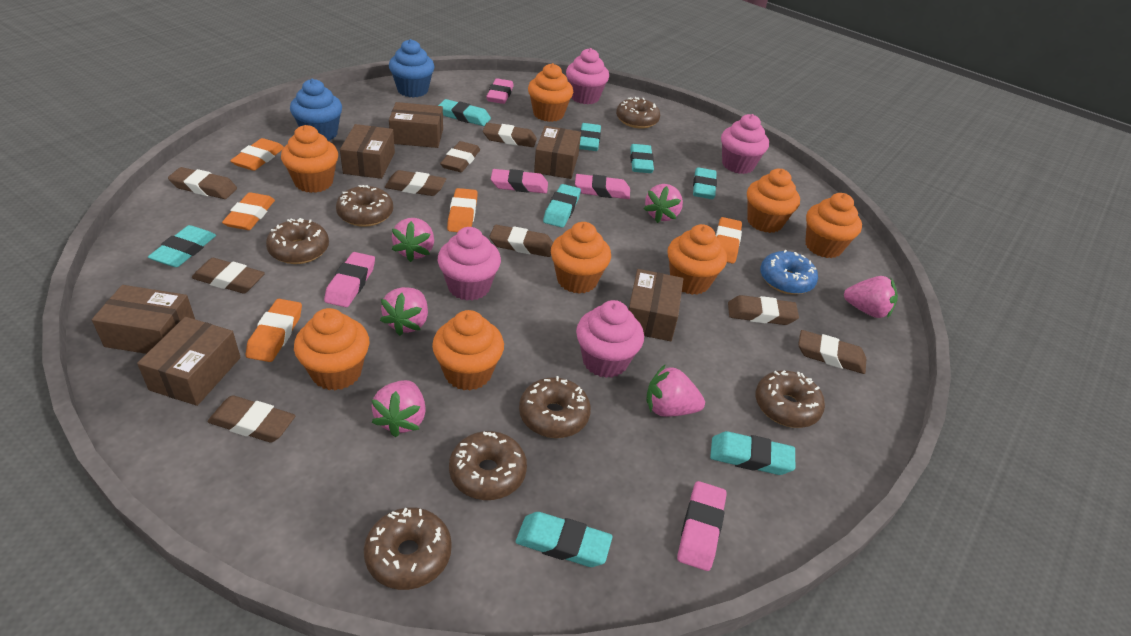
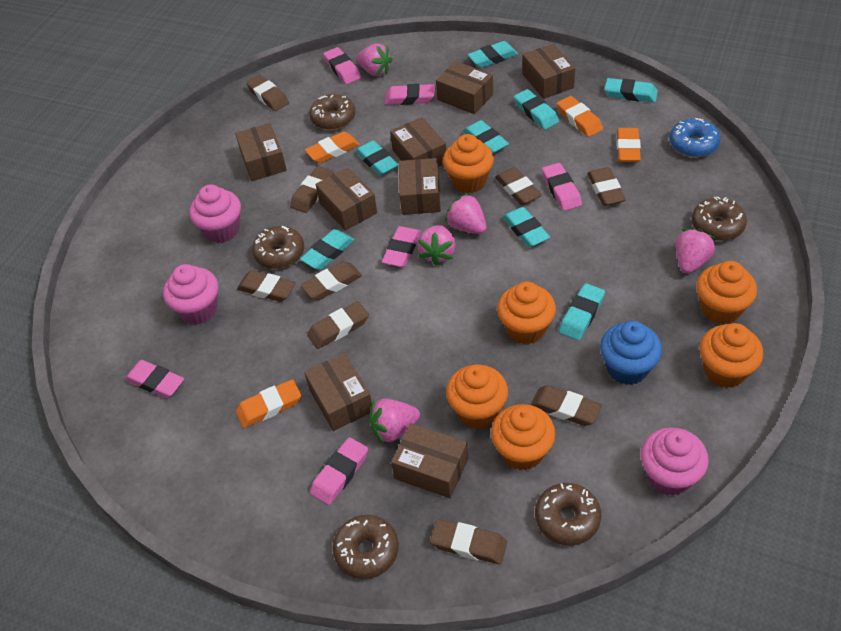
blue cupcake: 2 -> 1
brown box: 6 -> 8
brown donut: 7 -> 5
orange cupcake: 8 -> 6
orange eraser: 5 -> 4
pink cupcake: 4 -> 3
pink eraser: 5 -> 6
pink strawberry: 6 -> 5

